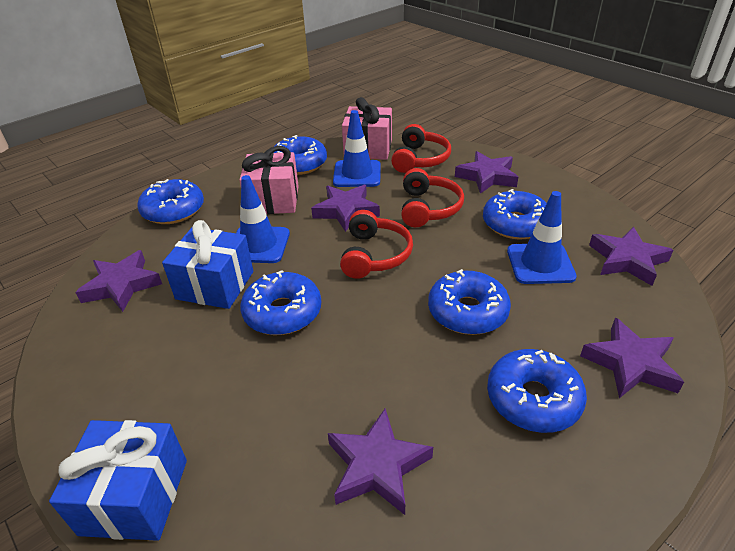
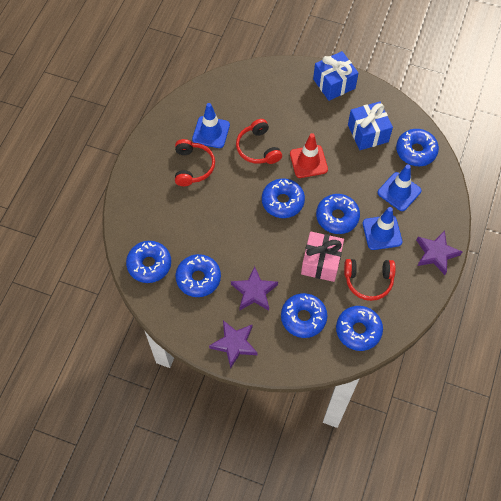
blue donut: 6 -> 7
pink gift: 2 -> 1
purple star: 6 -> 3
red traffic cone: 0 -> 1

